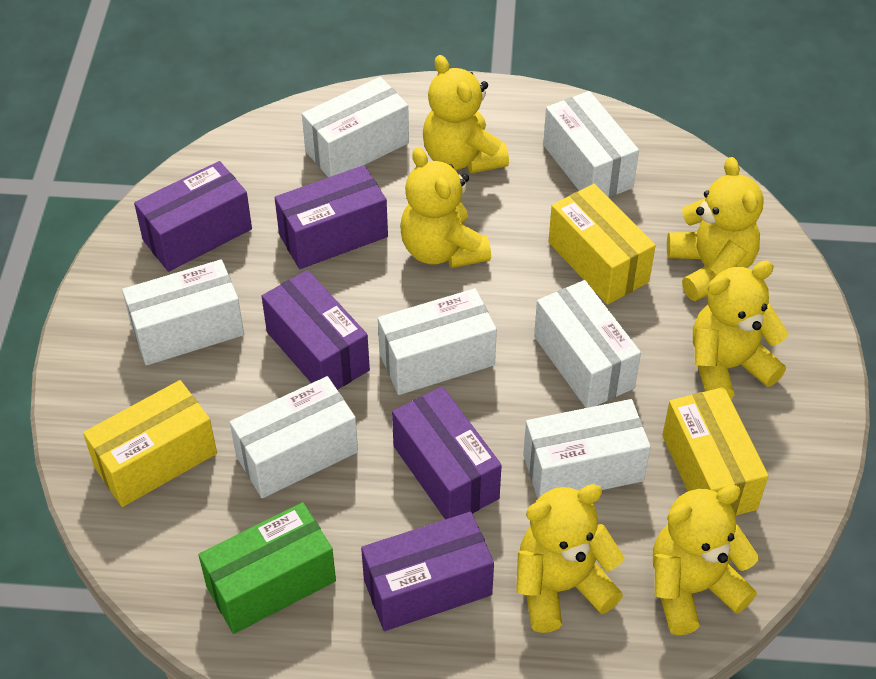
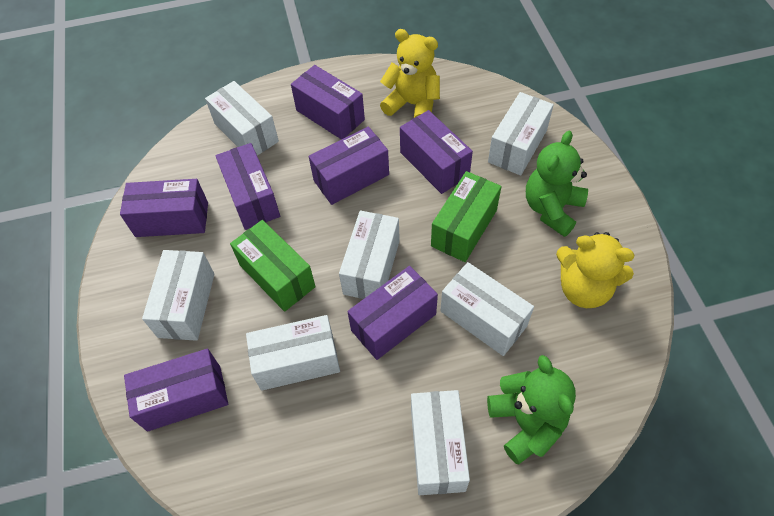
green box: 1 -> 2
green teddy bear: 0 -> 2
purple box: 5 -> 7
yellow box: 3 -> 0
yellow teddy bear: 6 -> 2

